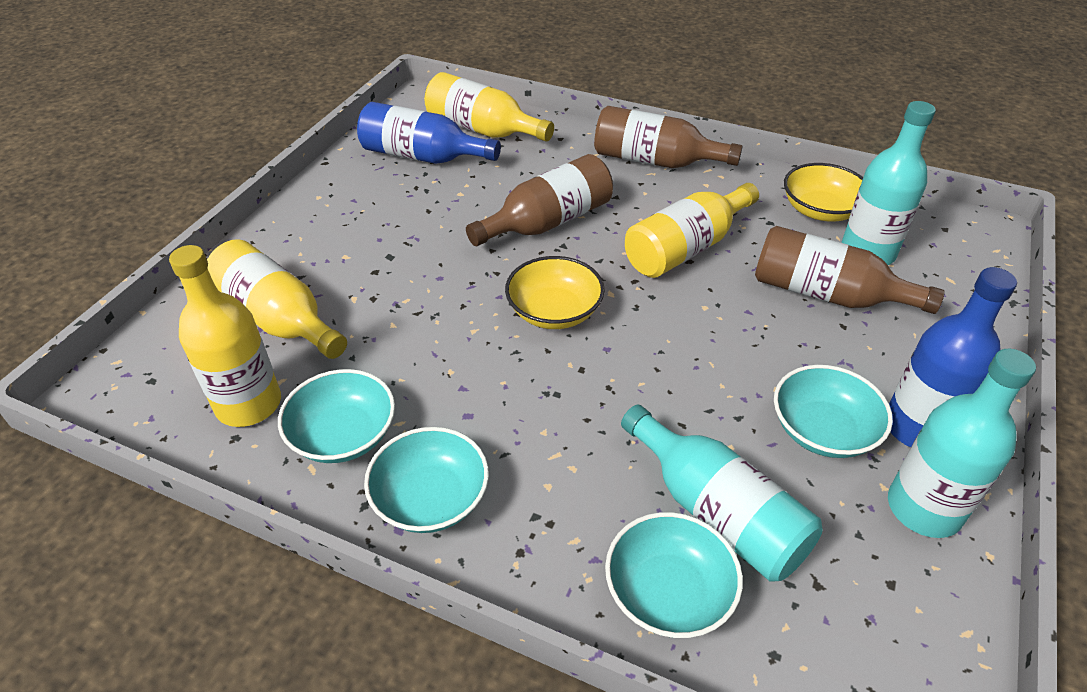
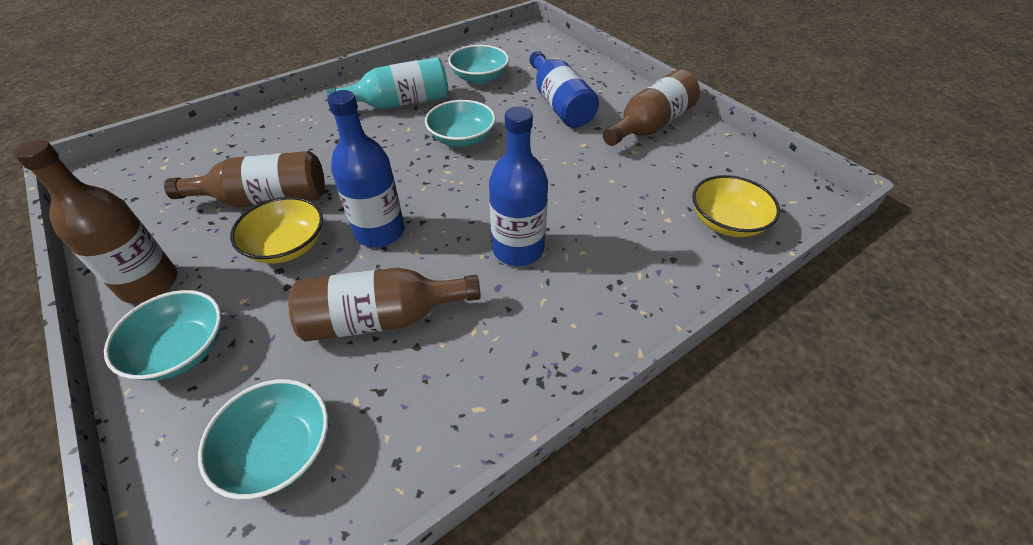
blue bottle: 2 -> 3
brown bottle: 3 -> 4
turquoise bottle: 3 -> 1
yellow bottle: 4 -> 0

